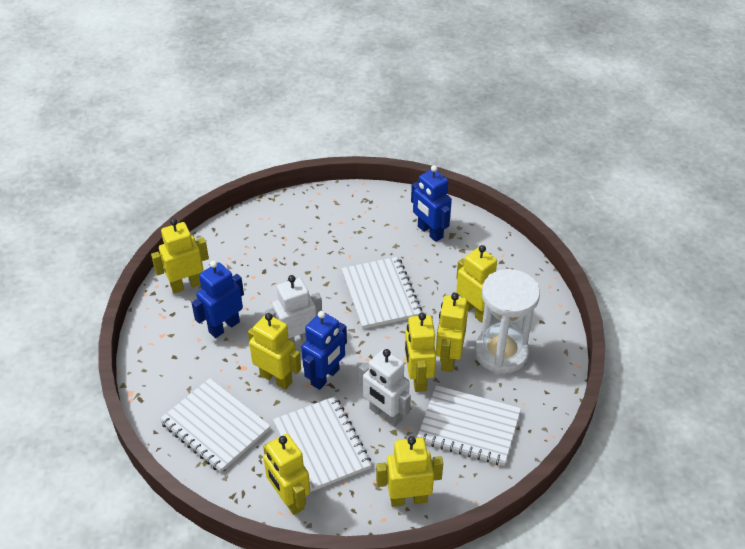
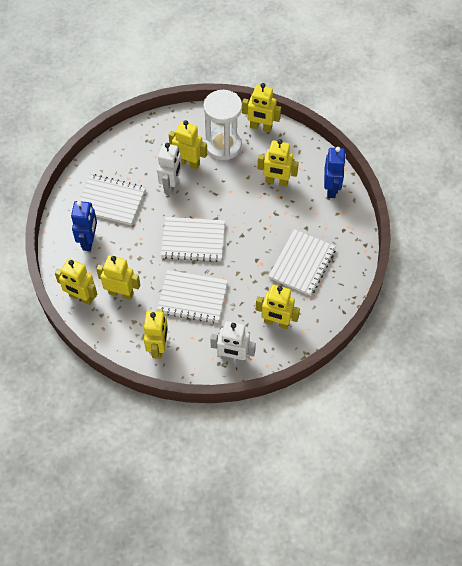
blue robot: 3 -> 2

